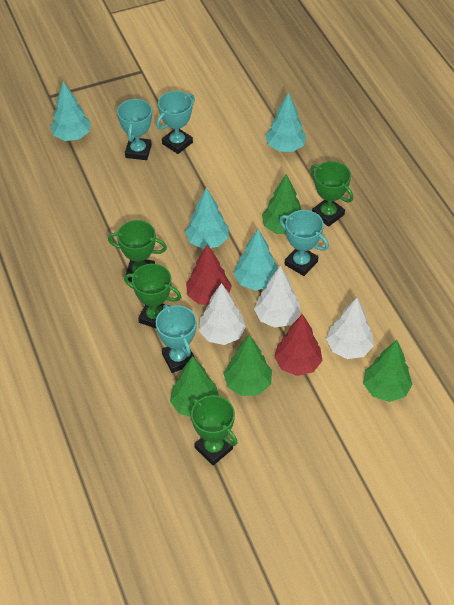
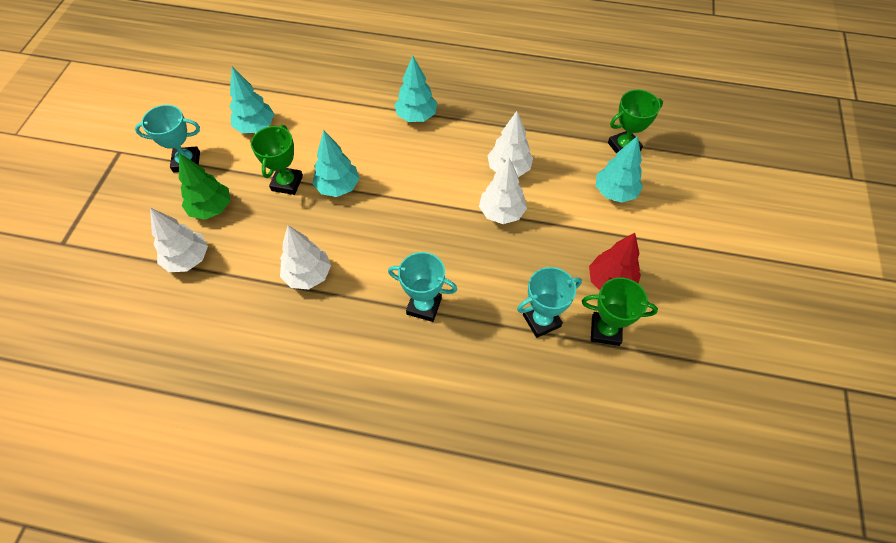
green tree: 4 -> 1
green trophy: 4 -> 3
red tree: 2 -> 1
turquoise trophy: 4 -> 3
white tree: 3 -> 4

